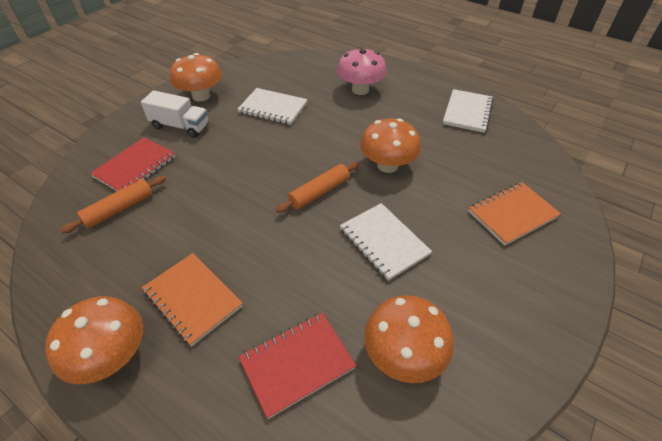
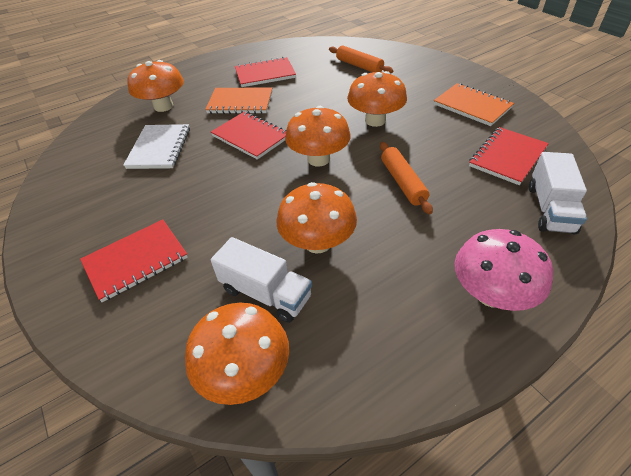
orange mushroom: 4 -> 5
red notebook: 2 -> 4
white notebook: 3 -> 1
white truck: 1 -> 2

